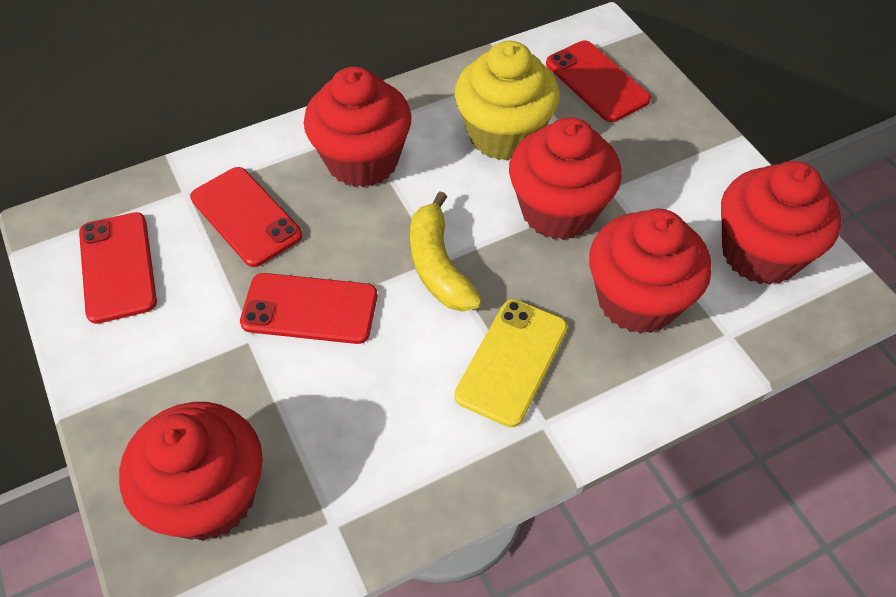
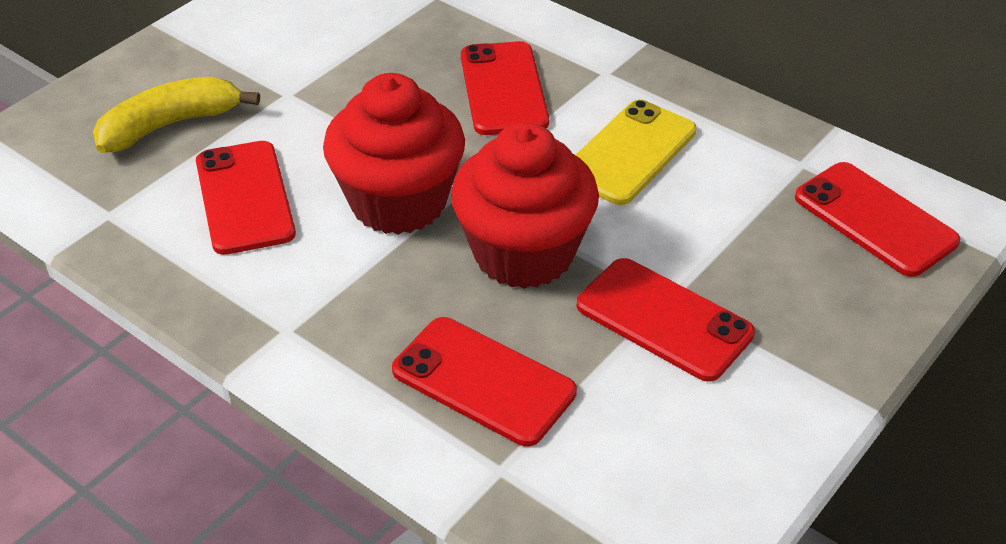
red cupcake: 5 -> 2
red phone: 4 -> 5
yellow cupcake: 1 -> 0

